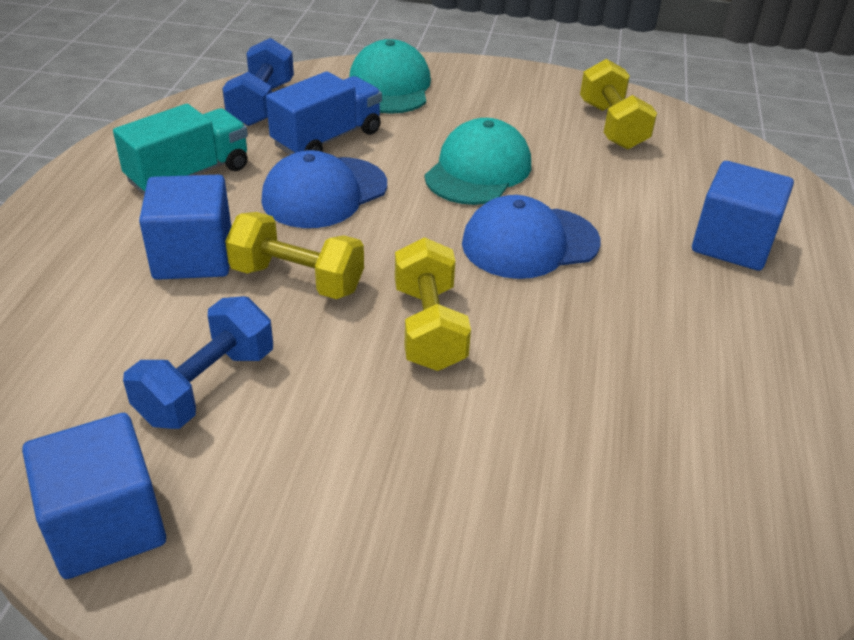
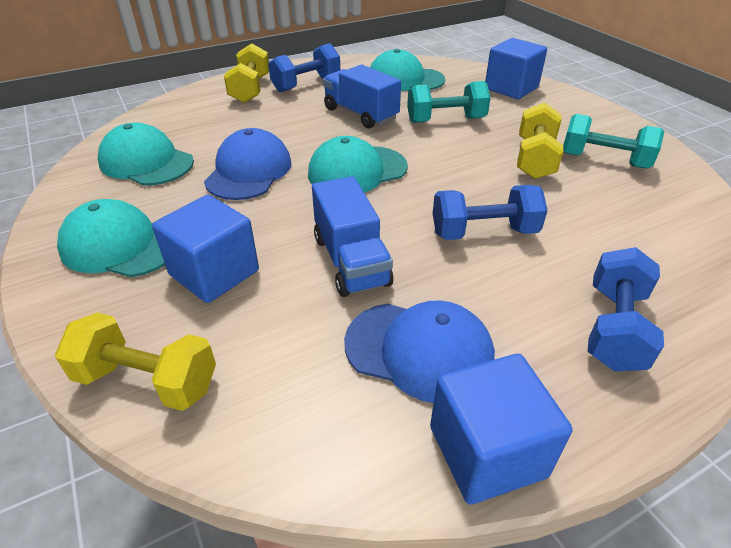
blue dumbbell: 2 -> 3
blue truck: 1 -> 2
turquoise cap: 2 -> 4
turquoise dumbbell: 0 -> 2
turquoise truck: 1 -> 0

